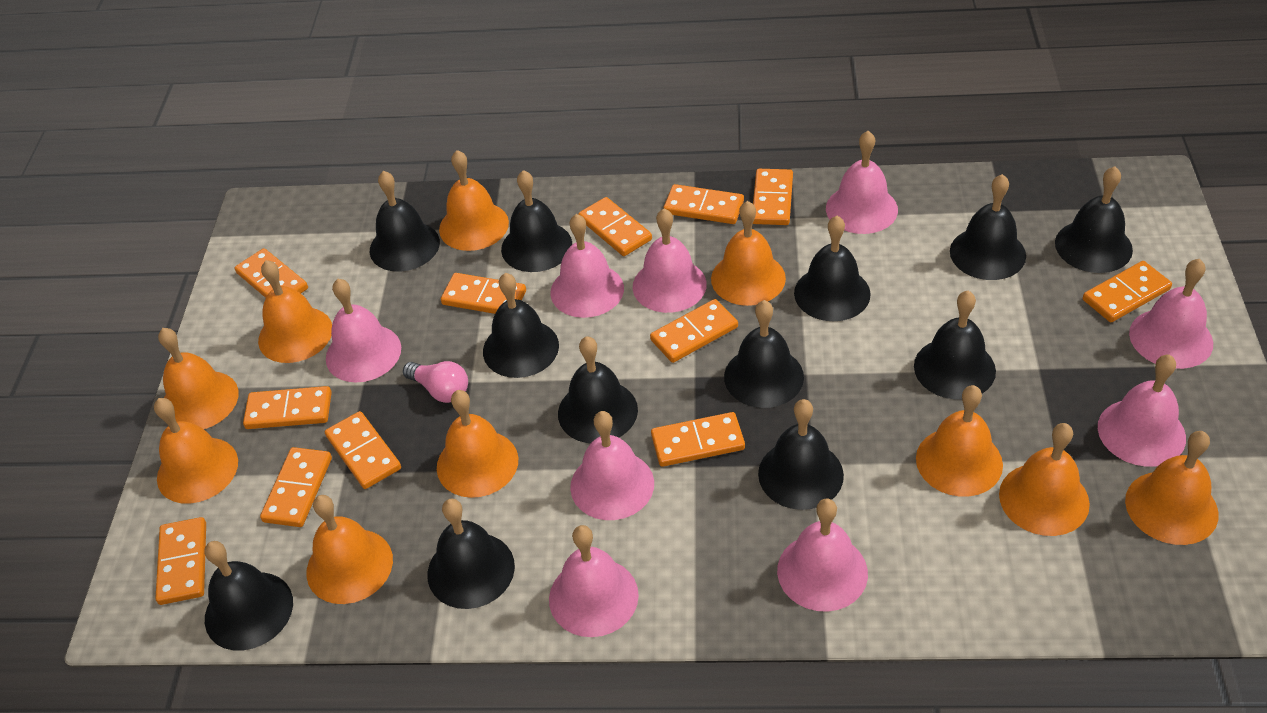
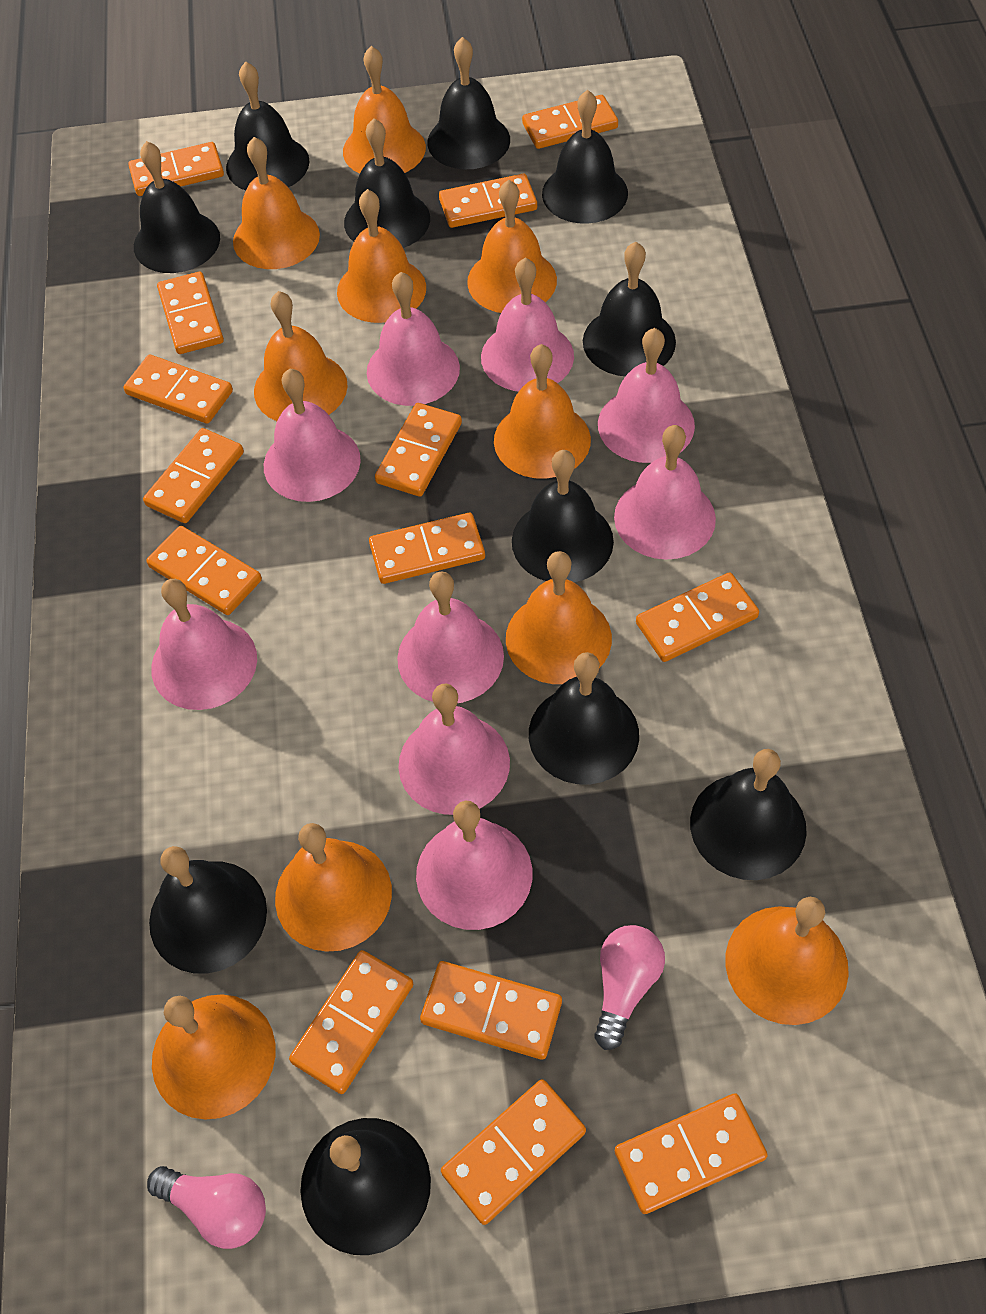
black bell: 12 -> 11
orange domino: 12 -> 14
pink light bulb: 1 -> 2

